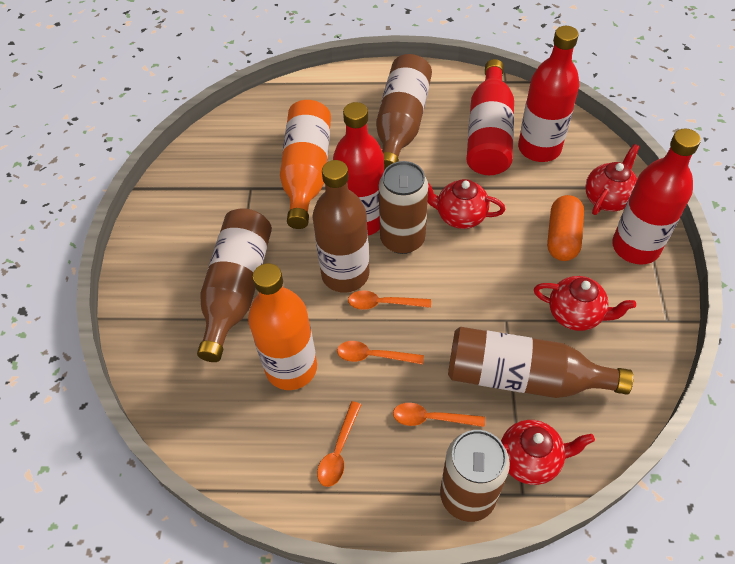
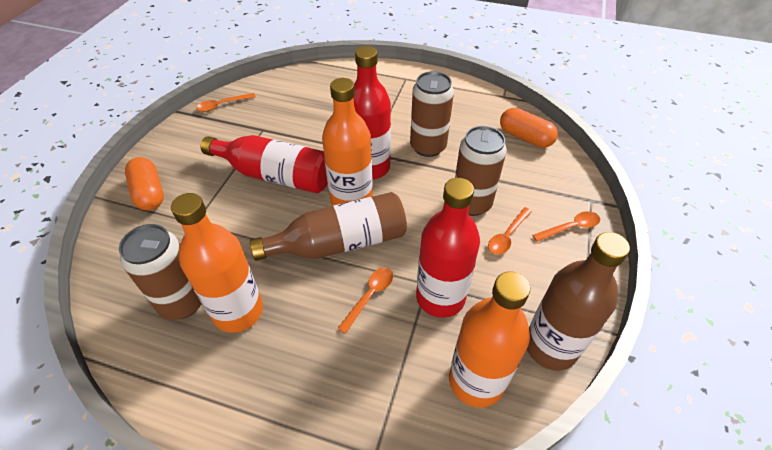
brown bottle: 4 -> 2
brown can: 2 -> 3
orange bottle: 2 -> 3
orange capsule: 1 -> 2
red bottle: 4 -> 3
red teapot: 4 -> 0

